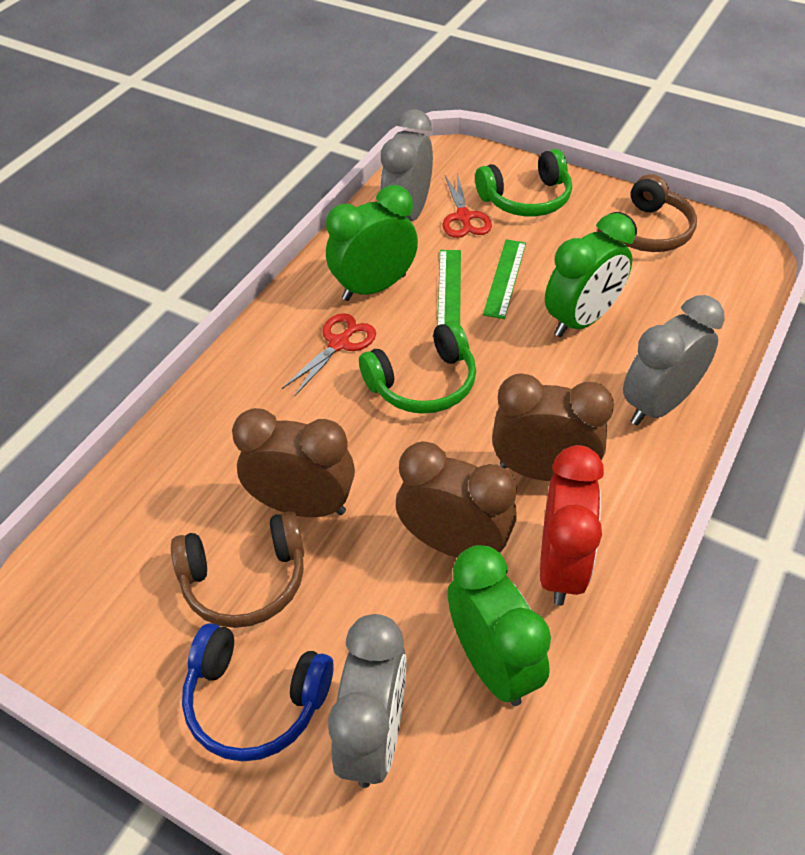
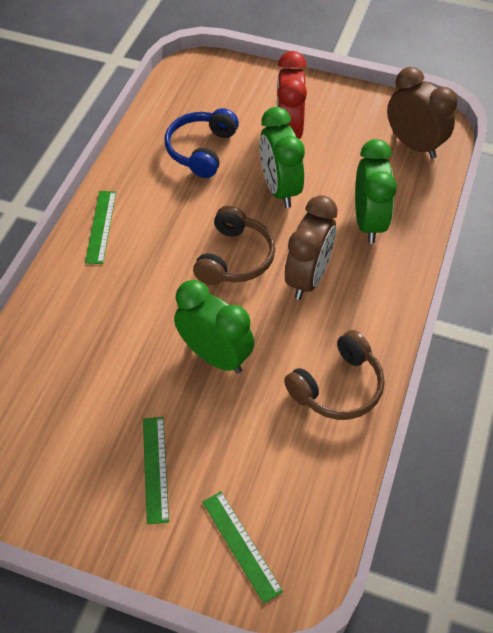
brown clock: 3 -> 2
green headphones: 2 -> 0
green ruler: 2 -> 3
grey clock: 3 -> 0
red scissors: 2 -> 0

